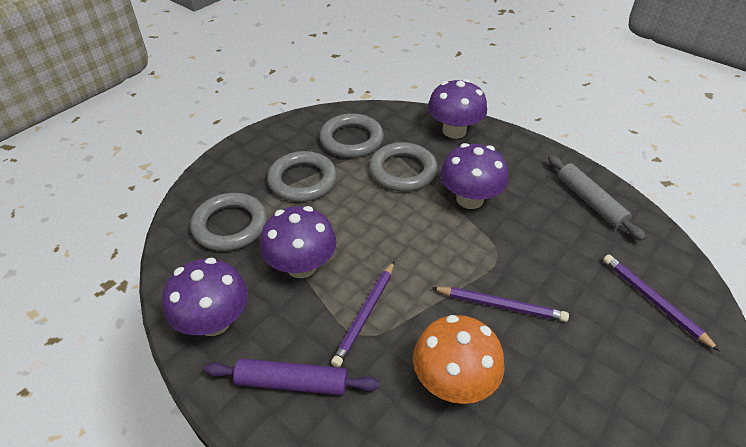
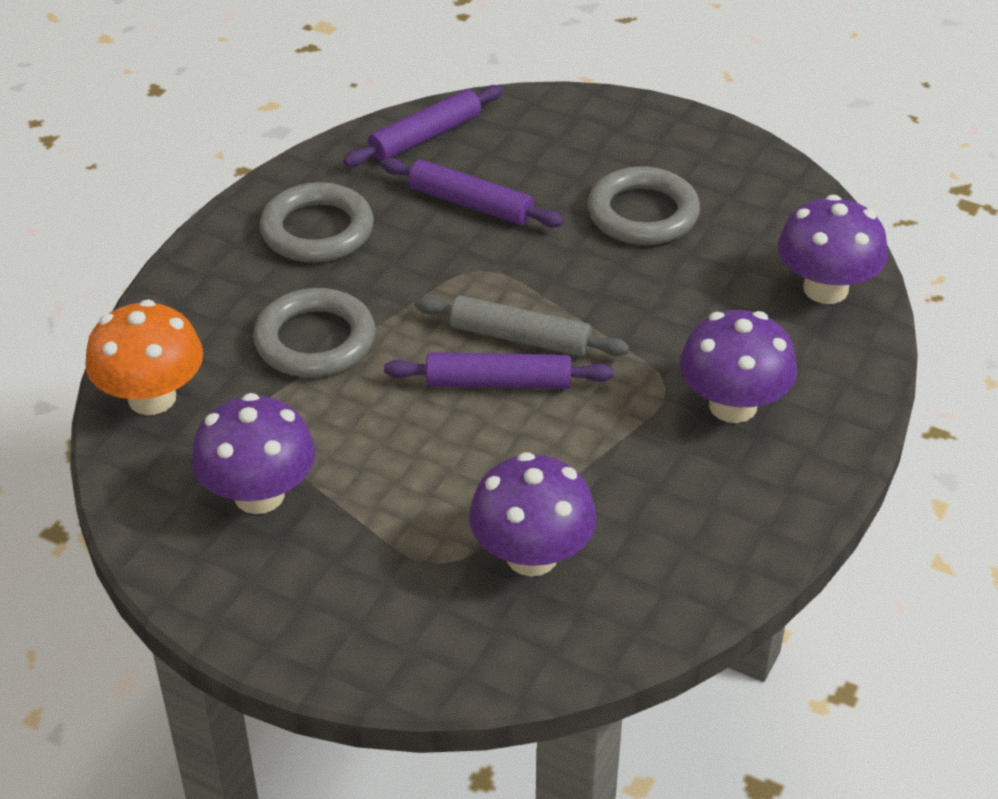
grey ring: 4 -> 3
purple pencil: 3 -> 0
purple rolling pin: 1 -> 3

